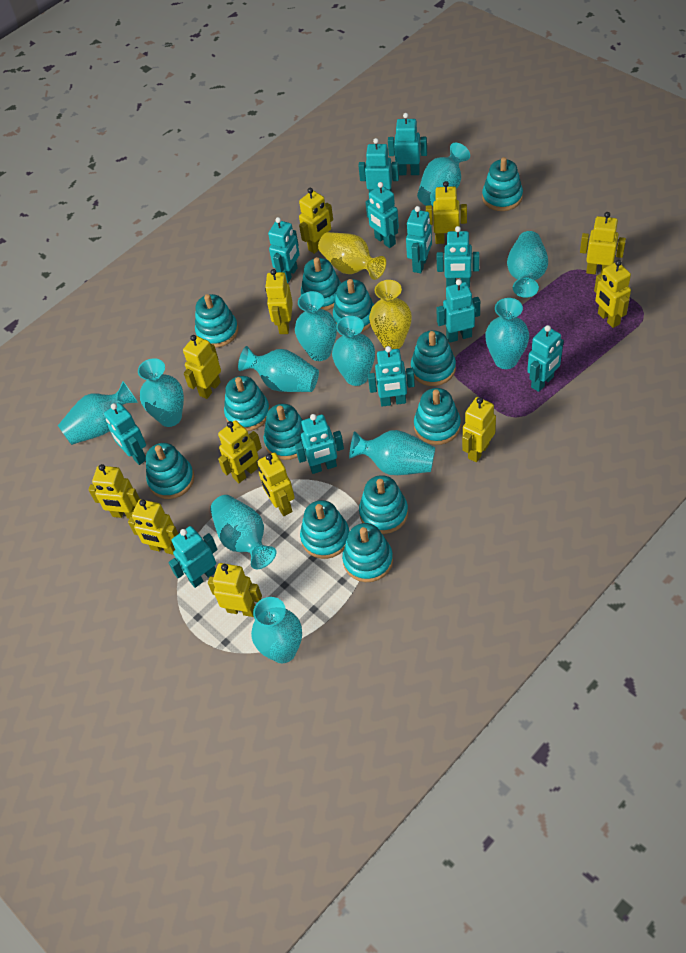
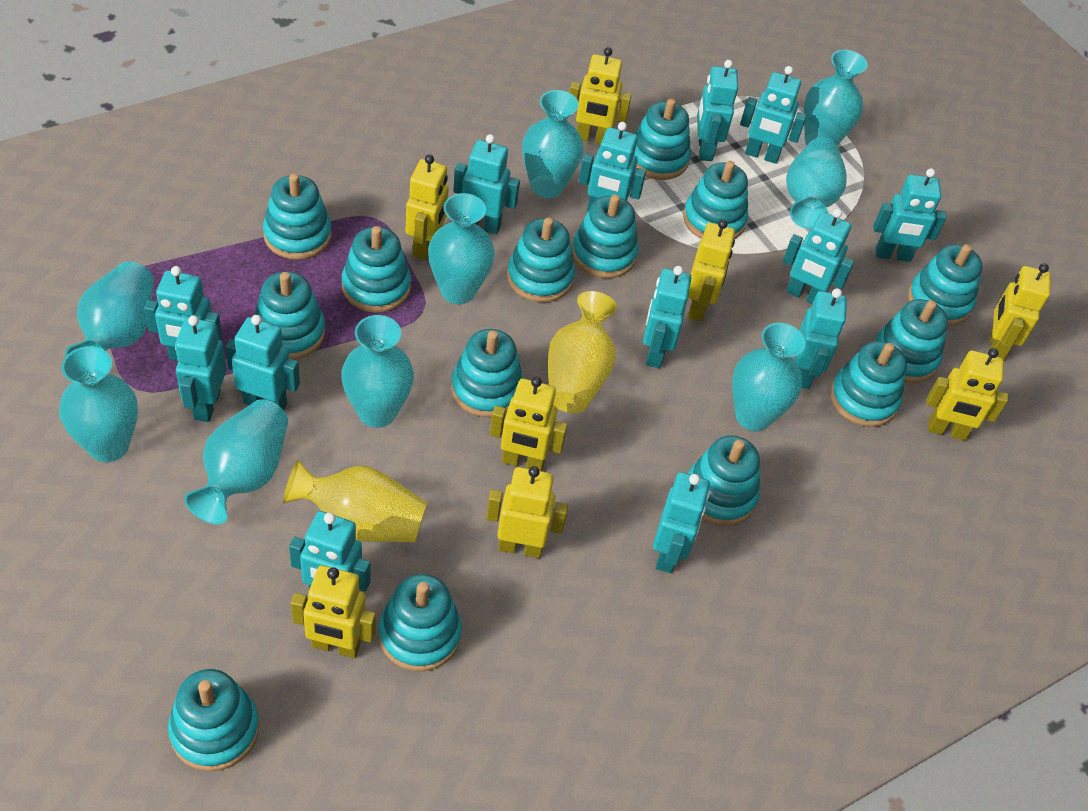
turquoise robot: 12 -> 13
turquoise stacking toy: 12 -> 14
turquoise vase: 11 -> 9
yellow robot: 12 -> 8

